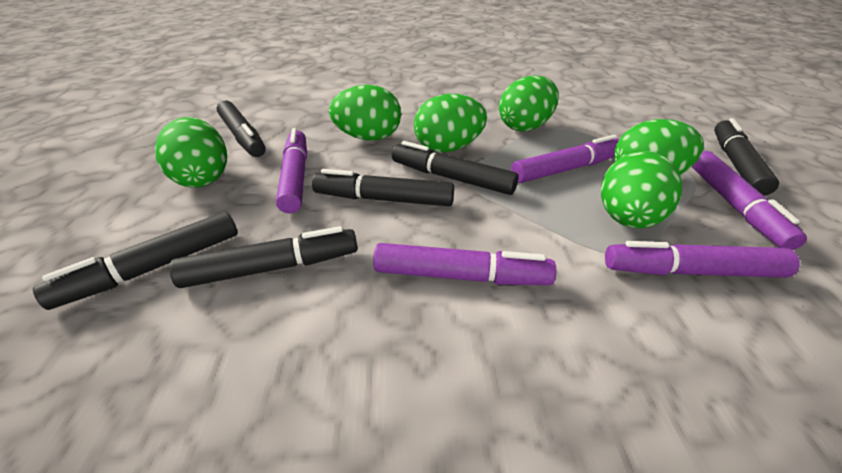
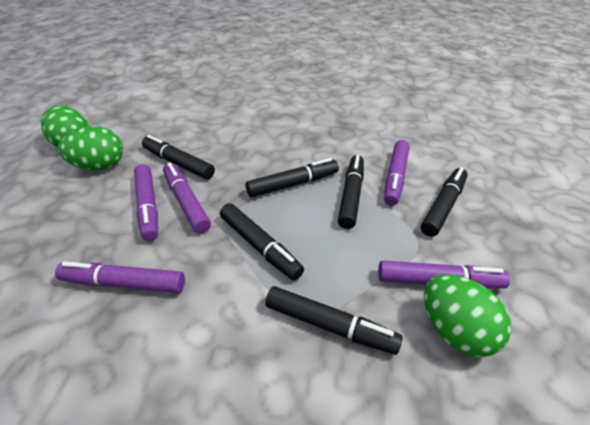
green egg: 6 -> 3

